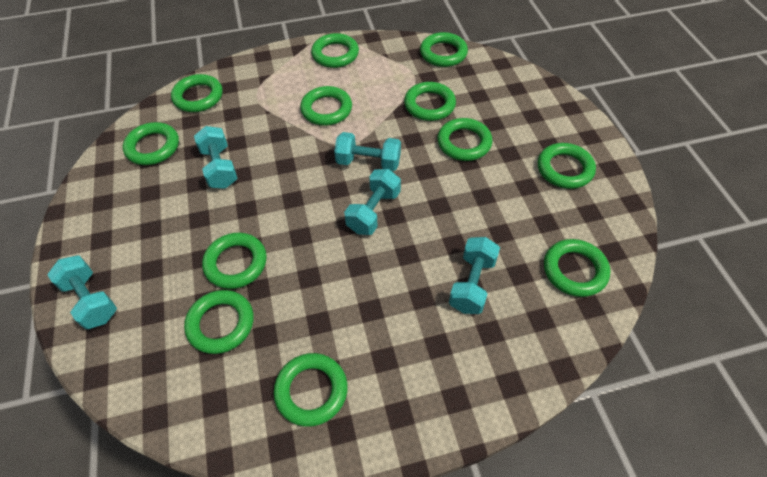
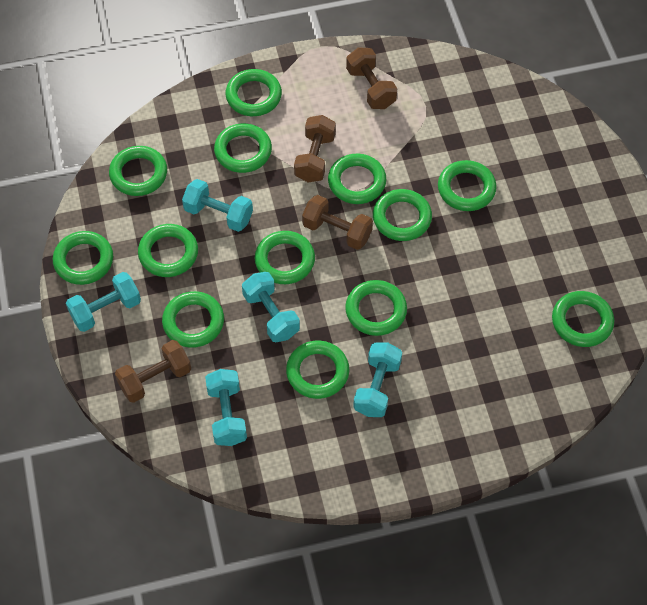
brown dumbbell: 0 -> 4
green ring: 12 -> 13

